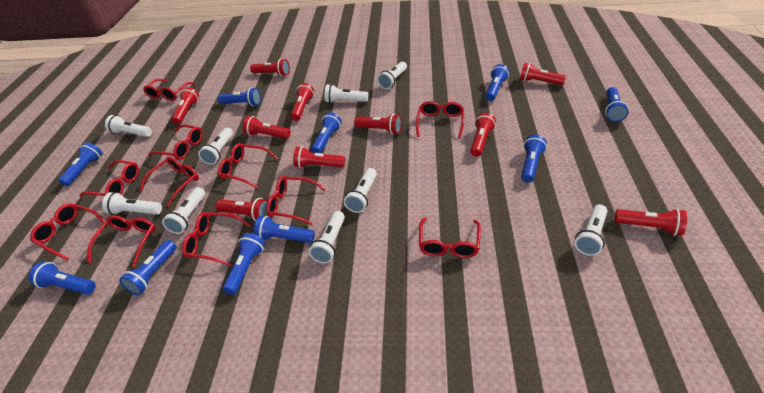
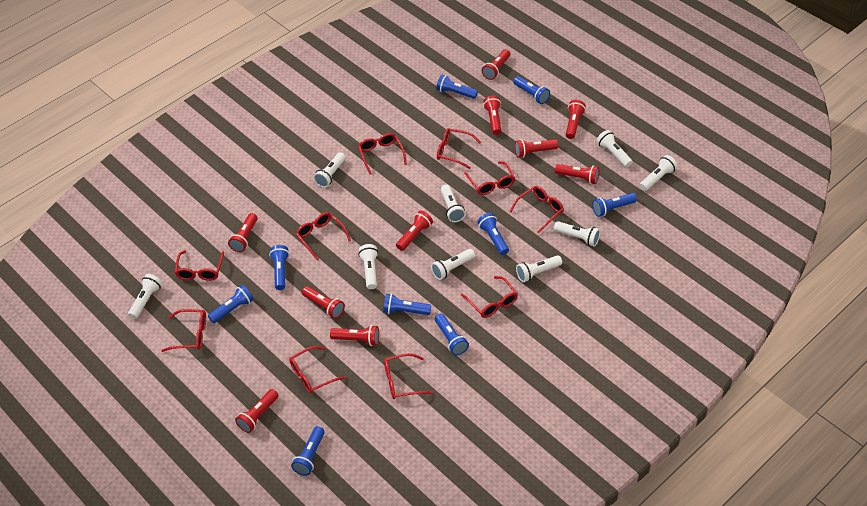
blue flashlight: 10 -> 9
red glasses: 11 -> 10

